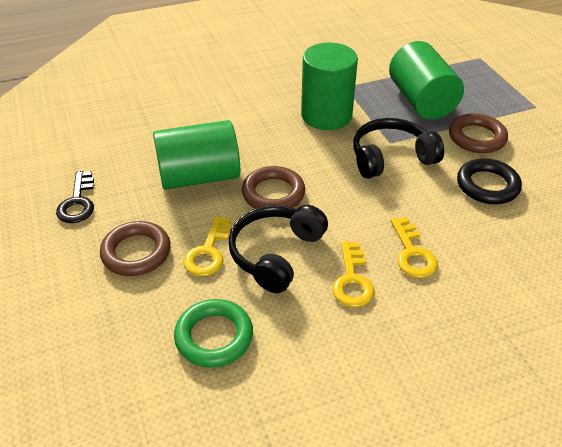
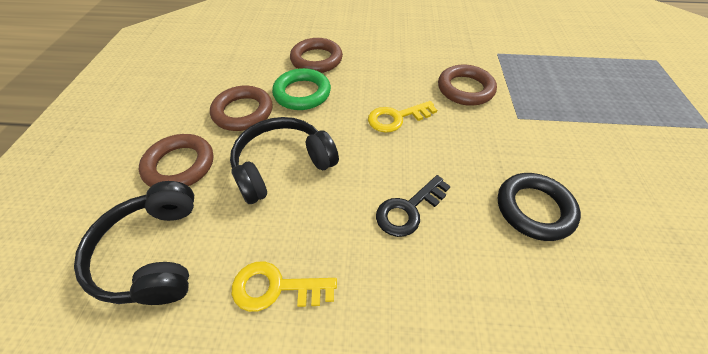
brown ring: 3 -> 4
green cylinder: 3 -> 0
yellow key: 3 -> 2

